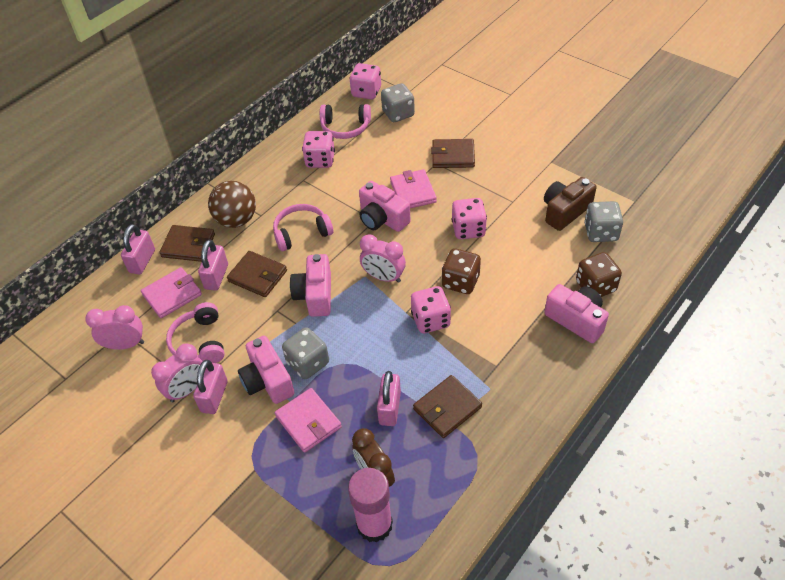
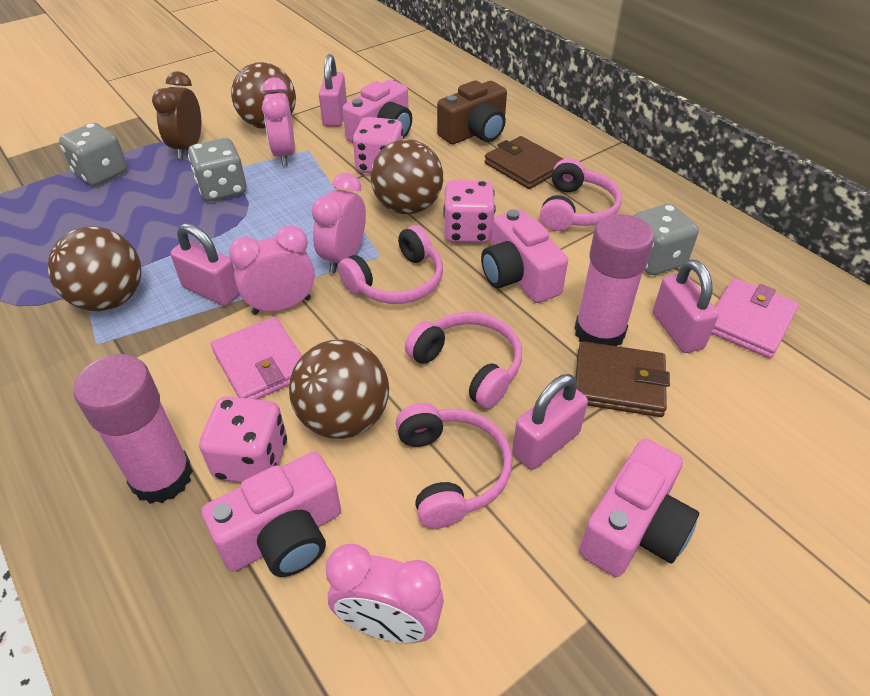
brown ball: 1 -> 4
brown dice: 2 -> 0
brown wallet: 4 -> 2
pink clock: 3 -> 4
pink dice: 4 -> 3
pink glue stick: 1 -> 2
pink headphones: 3 -> 4
pink wallet: 3 -> 2

